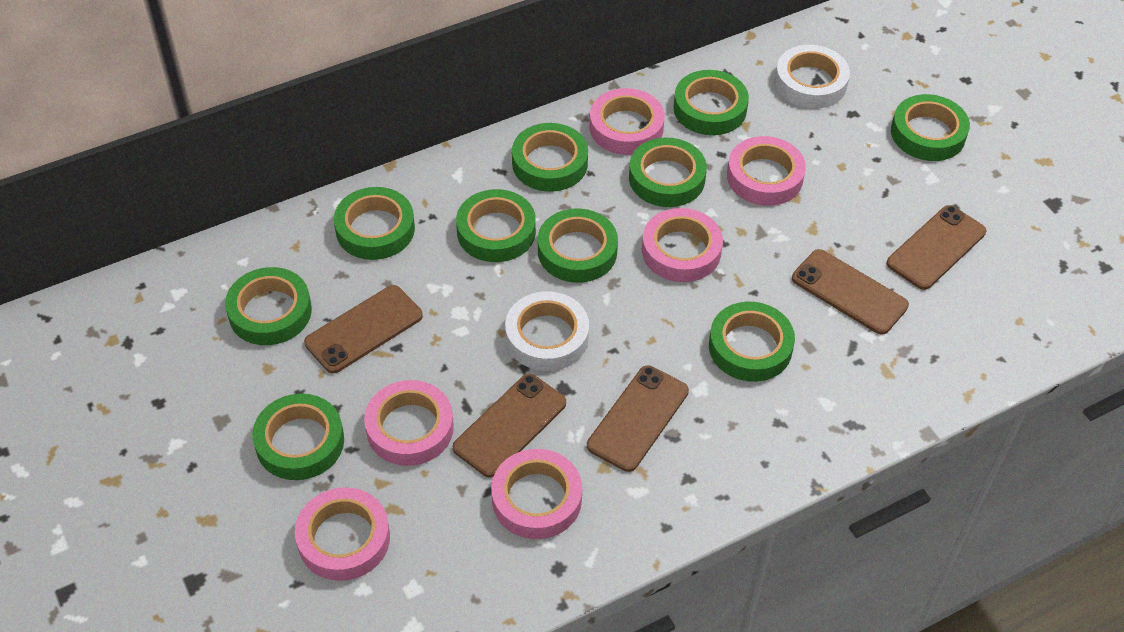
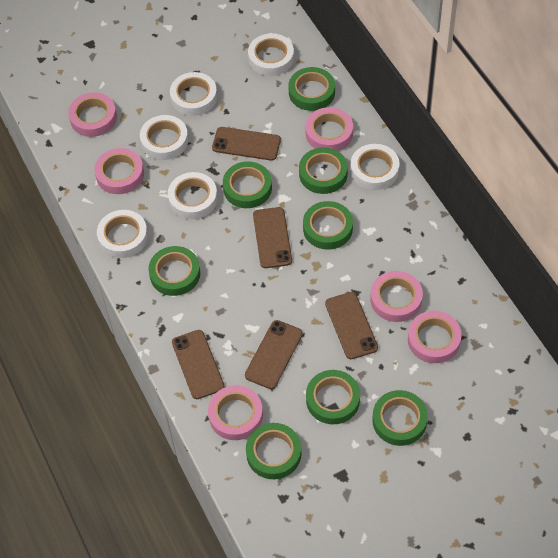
green tape: 10 -> 8
white tape: 2 -> 6

